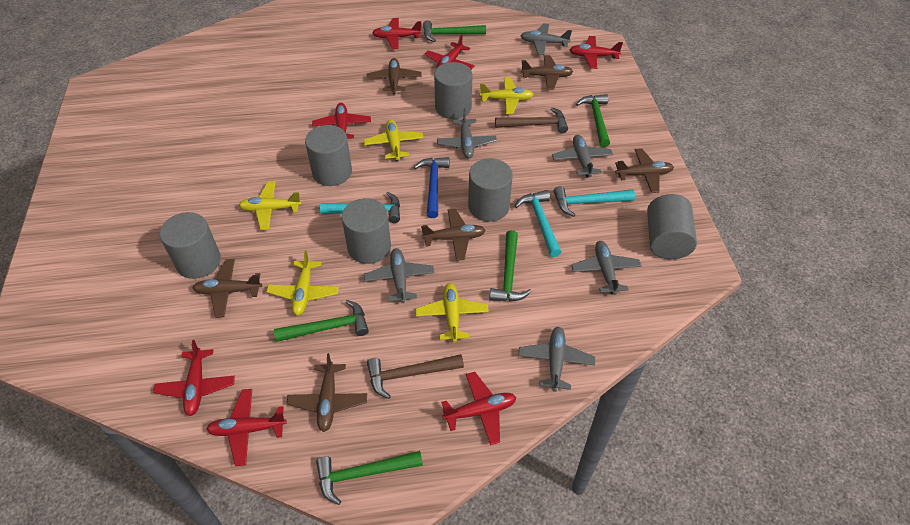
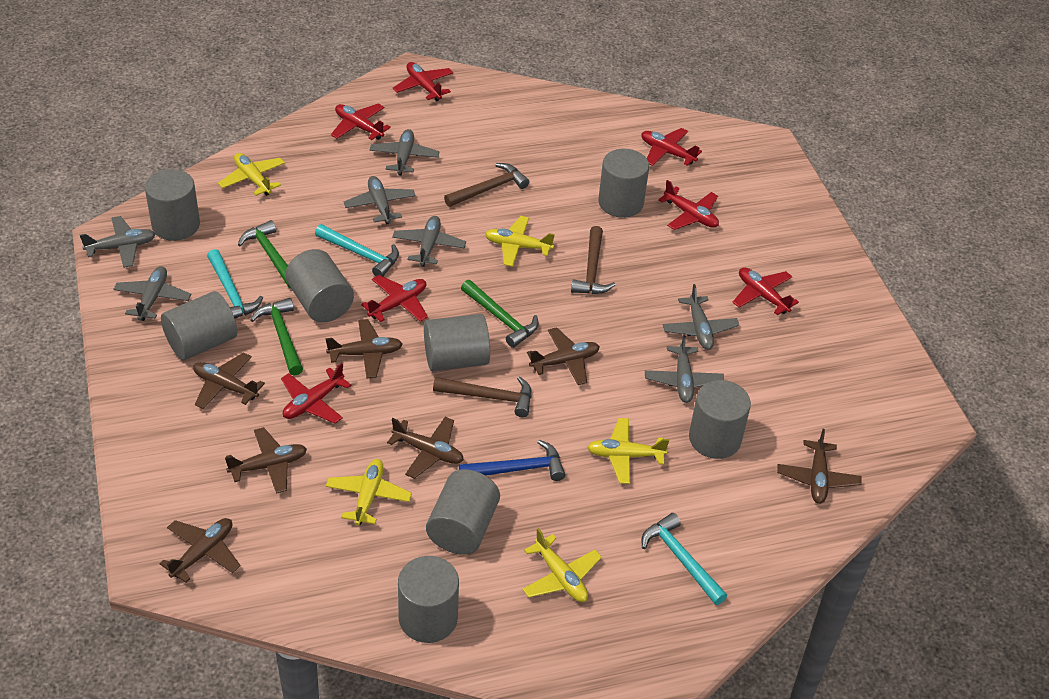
brown hammer: 2 -> 3
brown plane: 6 -> 7
green hammer: 5 -> 3
grey cylinder: 6 -> 8
grey plane: 6 -> 7

